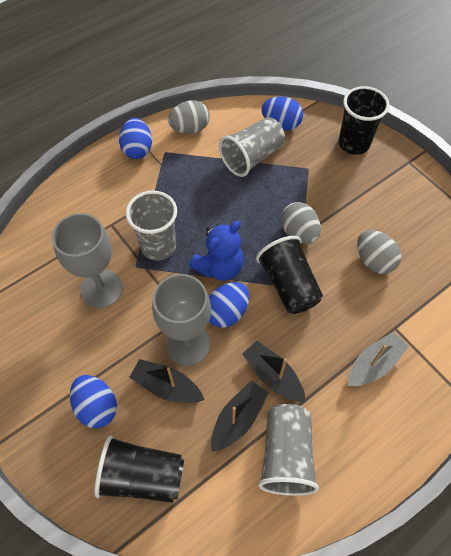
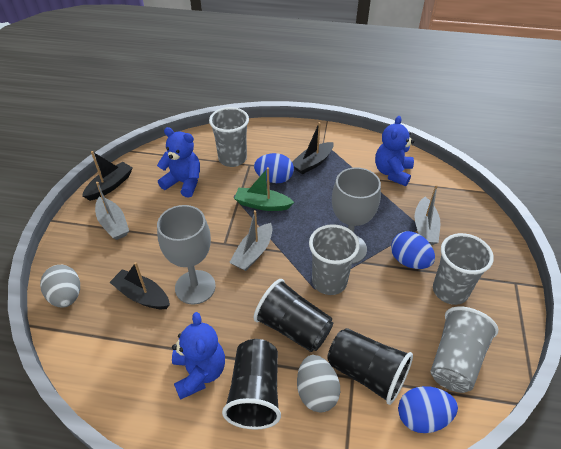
blue egg: 4 -> 3
blue teddy bear: 1 -> 3
green boat: 0 -> 1
grey boat: 1 -> 3
grey cup: 3 -> 4
grey egg: 3 -> 2

